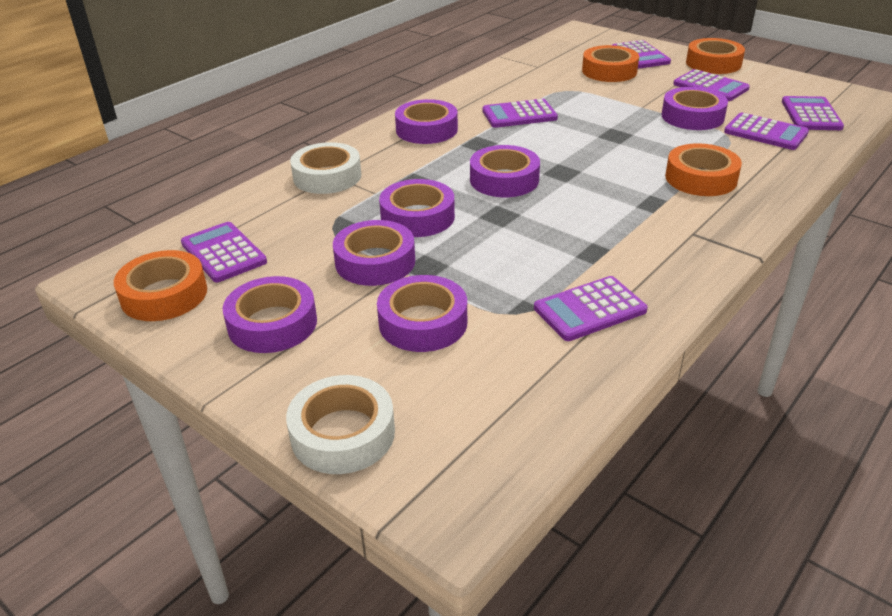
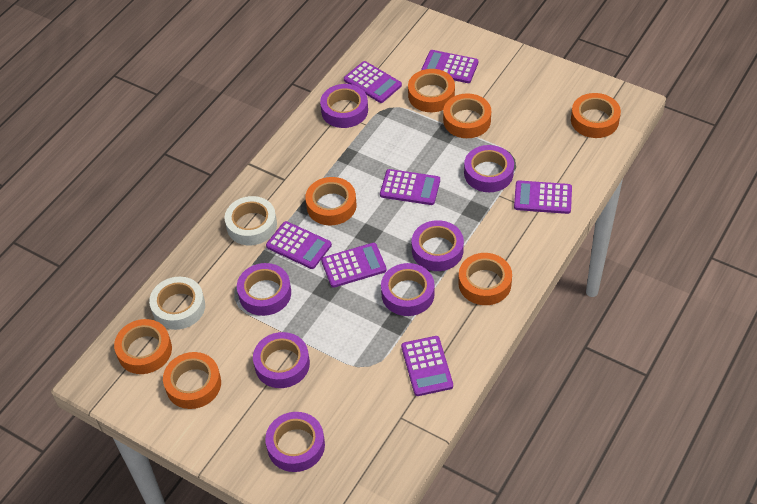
orange tape: 4 -> 7

